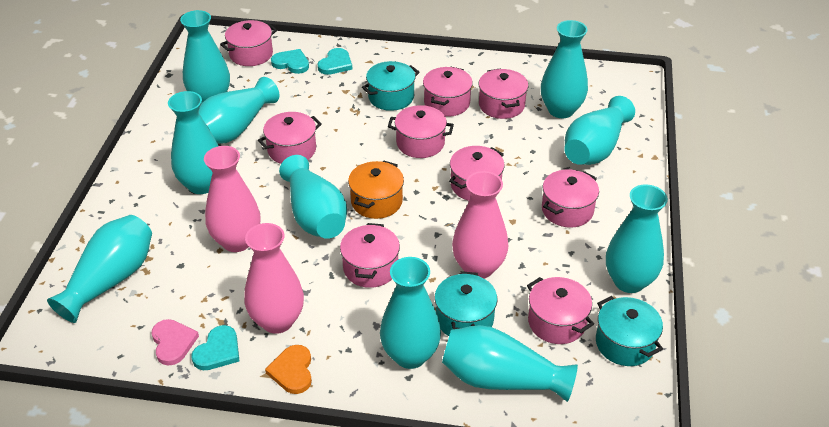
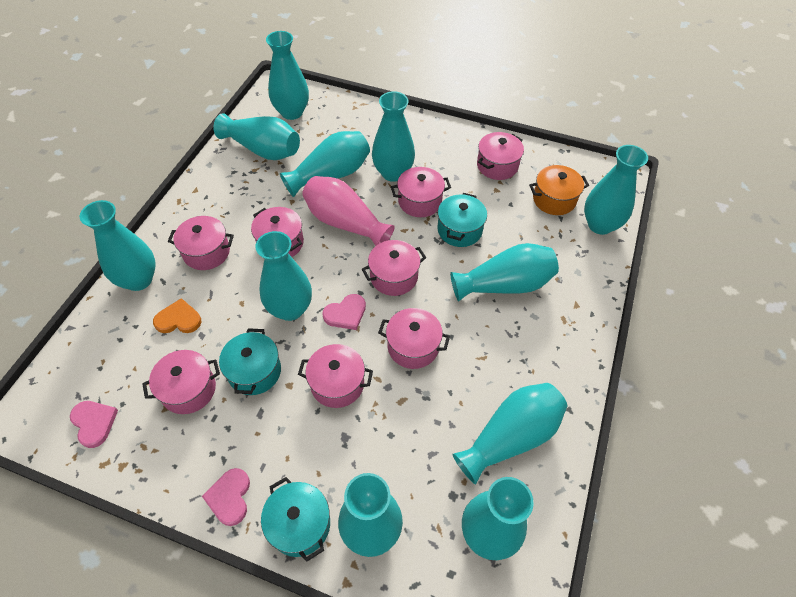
pink heart: 1 -> 3
pink pot: 9 -> 8
pink vase: 3 -> 1
turquoise heart: 3 -> 0
turquoise vase: 10 -> 11

